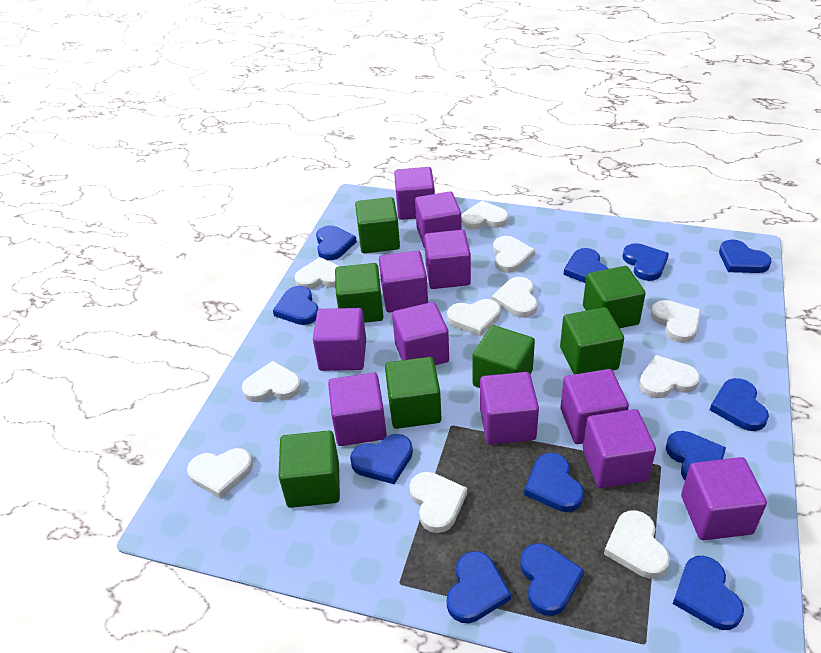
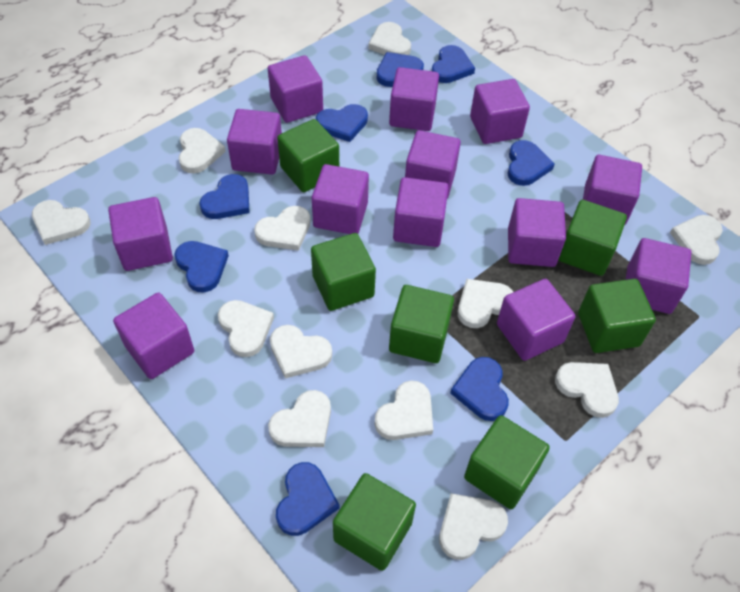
blue heart: 12 -> 8
purple cube: 11 -> 13
white heart: 11 -> 12

